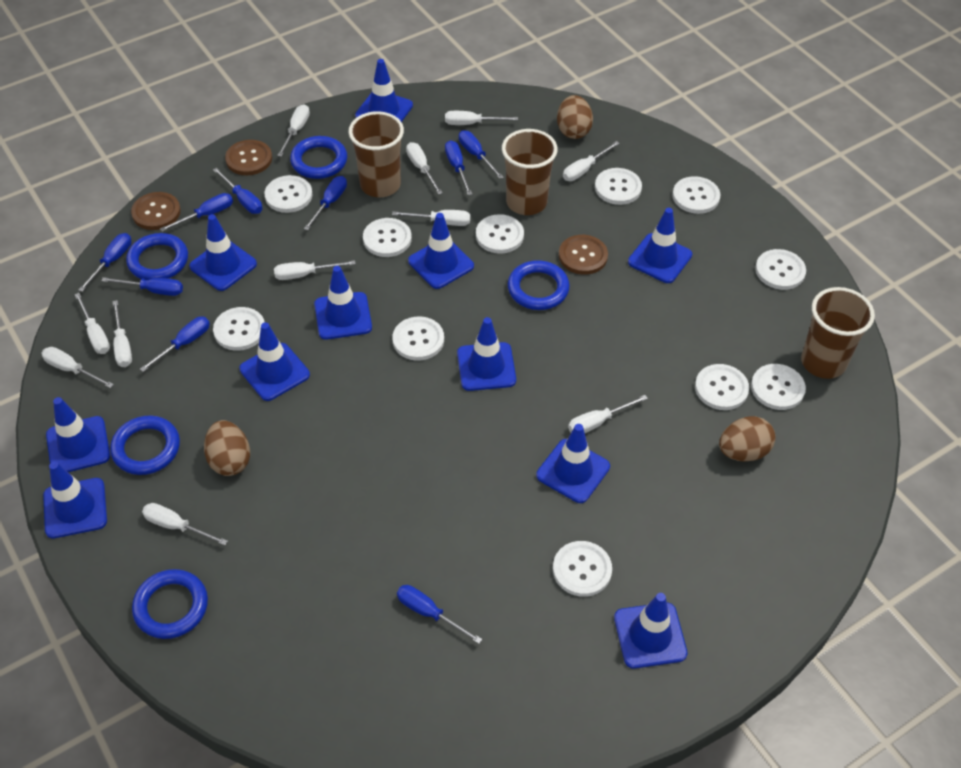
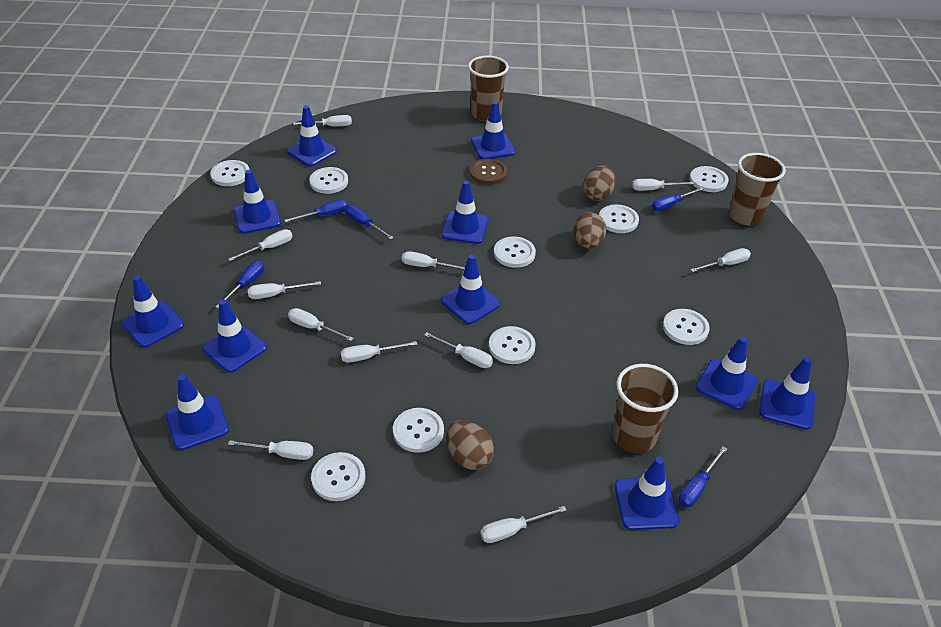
blue ring: 5 -> 0
blue screwdriver: 9 -> 5
brown button: 3 -> 1
white button: 11 -> 9

